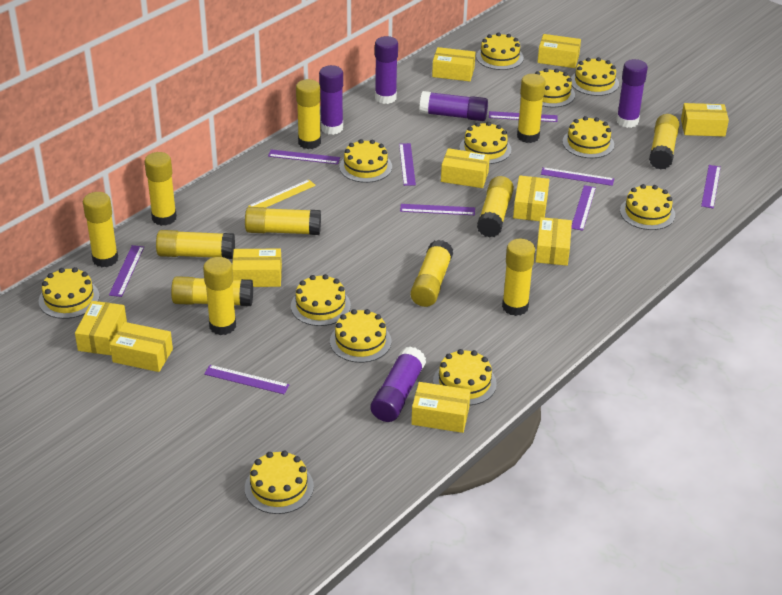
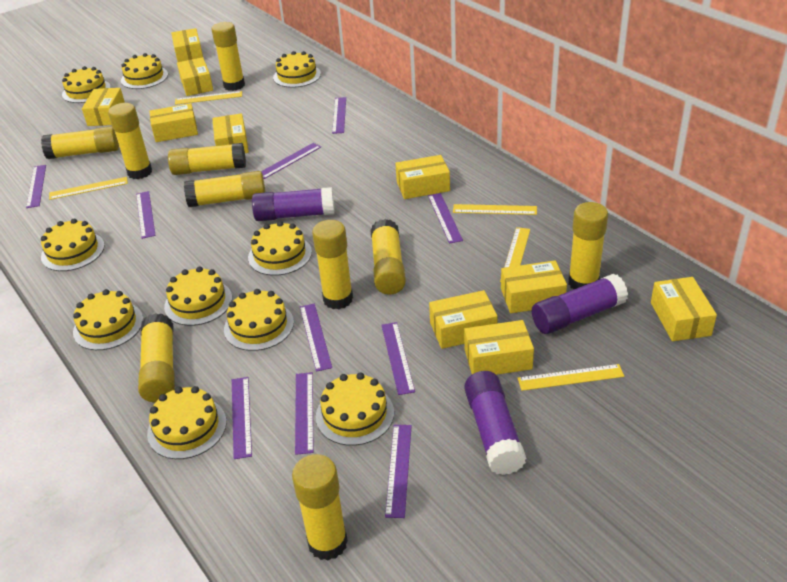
purple glue stick: 5 -> 3
purple ruler: 9 -> 10
yellow cake: 12 -> 10
yellow glue stick: 12 -> 10
yellow ruler: 1 -> 5

